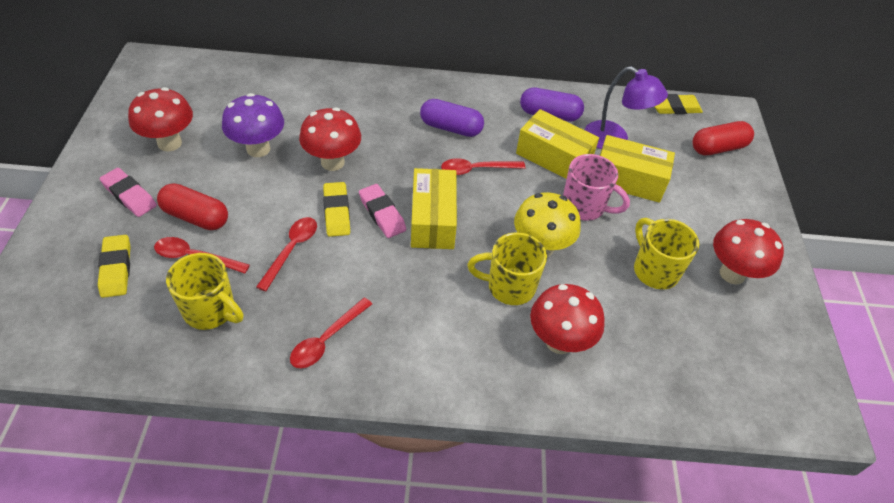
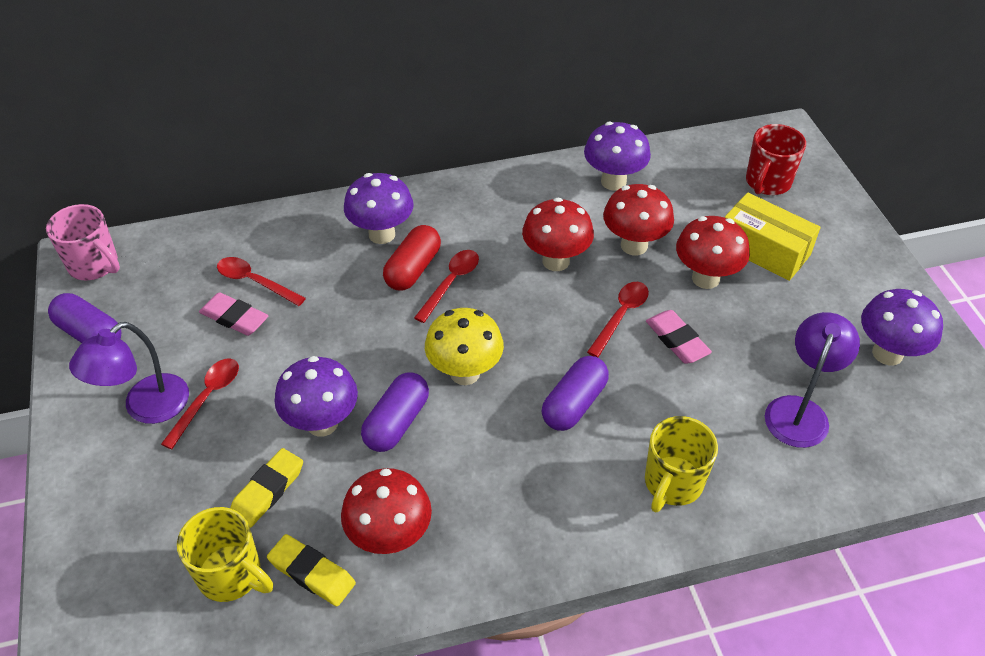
purple capsule: 2 -> 3
purple lamp: 1 -> 2
purple mushroom: 1 -> 4
red capsule: 2 -> 1
red mug: 0 -> 1
yellow box: 3 -> 1
yellow eraser: 3 -> 2
yellow mug: 3 -> 2

